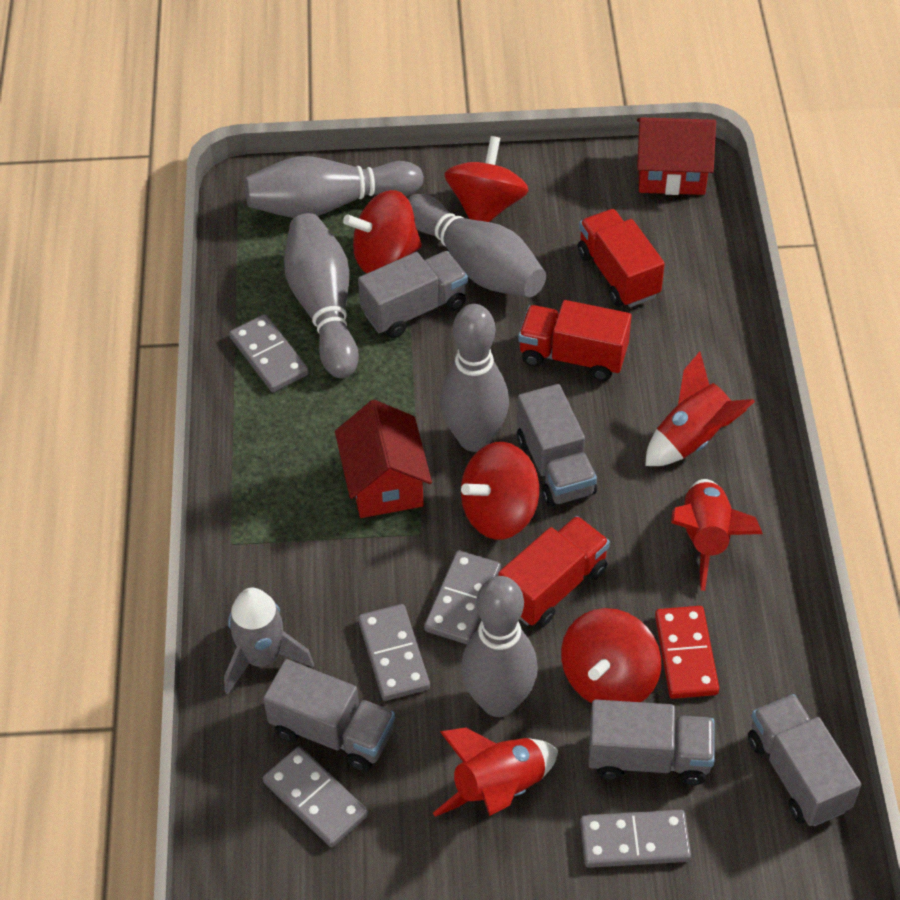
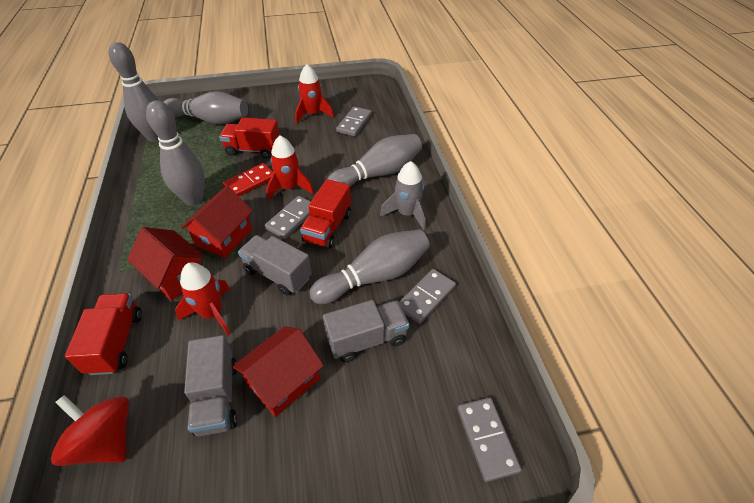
grey domino: 5 -> 4
grey truck: 5 -> 3
red house: 2 -> 3
red spinning top: 4 -> 1

